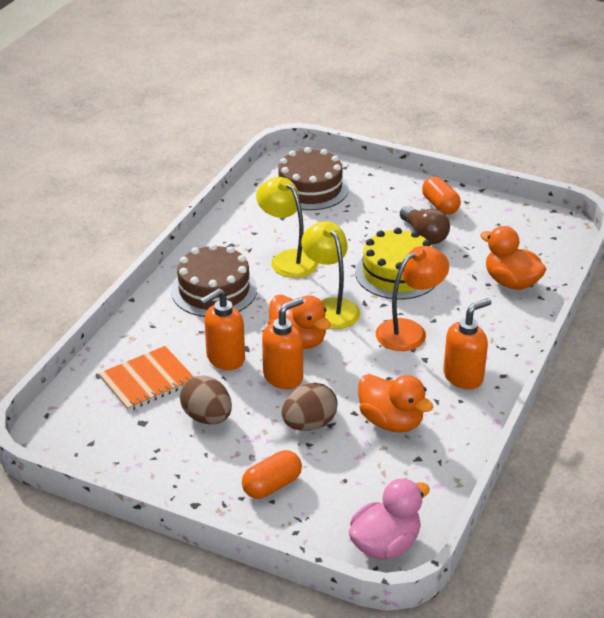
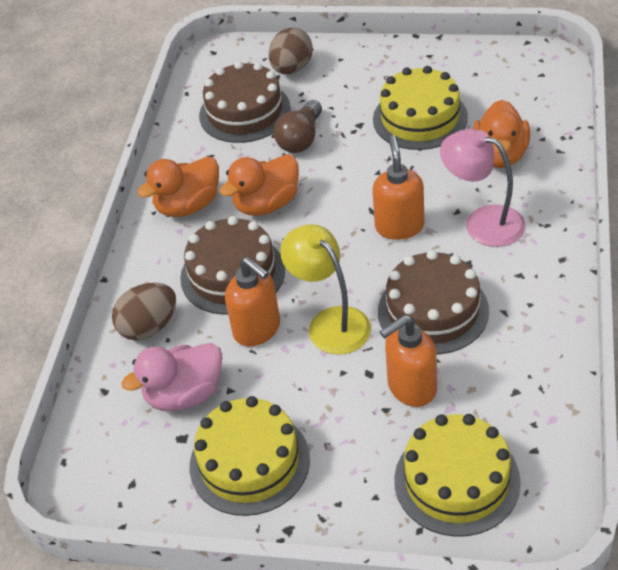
brown cake: 2 -> 3
orange capsule: 2 -> 0
orange lamp: 1 -> 0
orange notebook: 1 -> 0
pink lamp: 0 -> 1
yellow cake: 1 -> 3
yellow lamp: 2 -> 1

